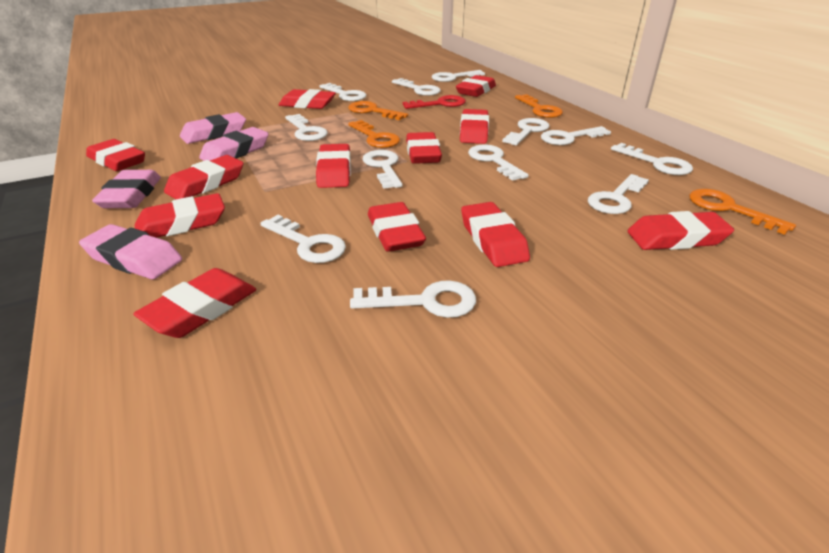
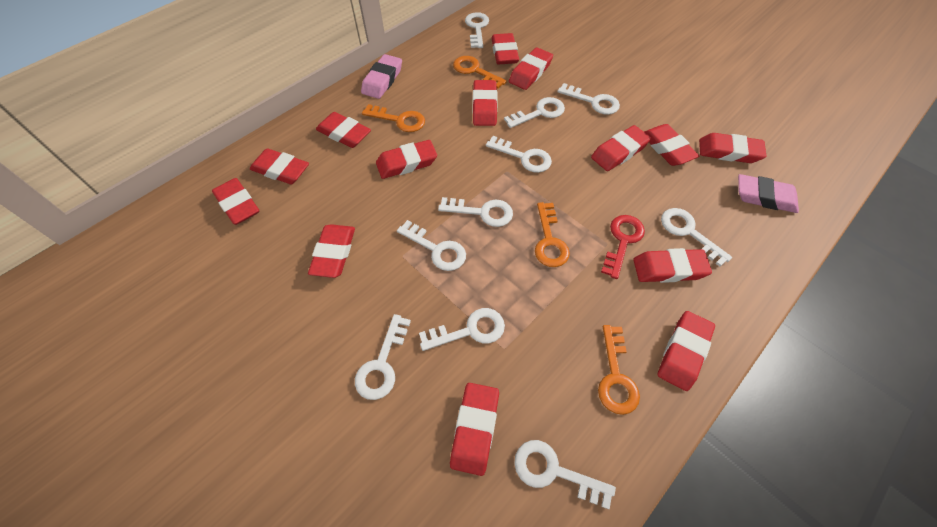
pink eraser: 4 -> 2
red eraser: 12 -> 14
white key: 12 -> 10

